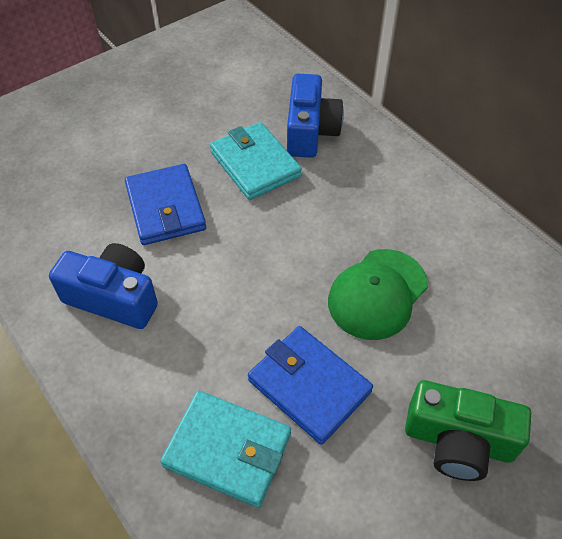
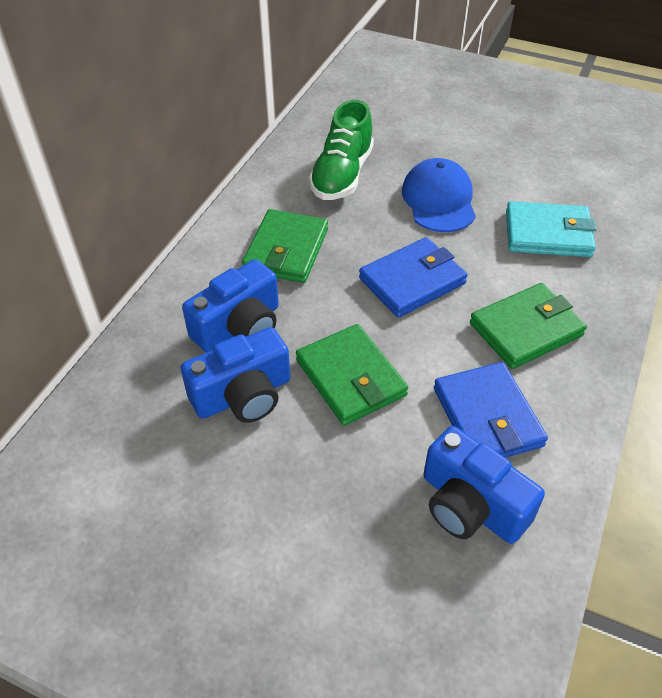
blue camera: 2 -> 3
blue cap: 0 -> 1
green camera: 1 -> 0
green cap: 1 -> 0
green shoe: 0 -> 1
green wallet: 0 -> 3
turquoise wallet: 2 -> 1

